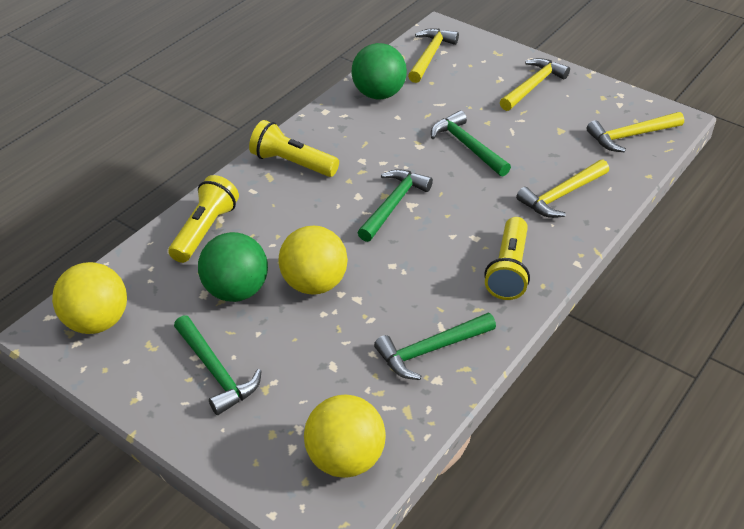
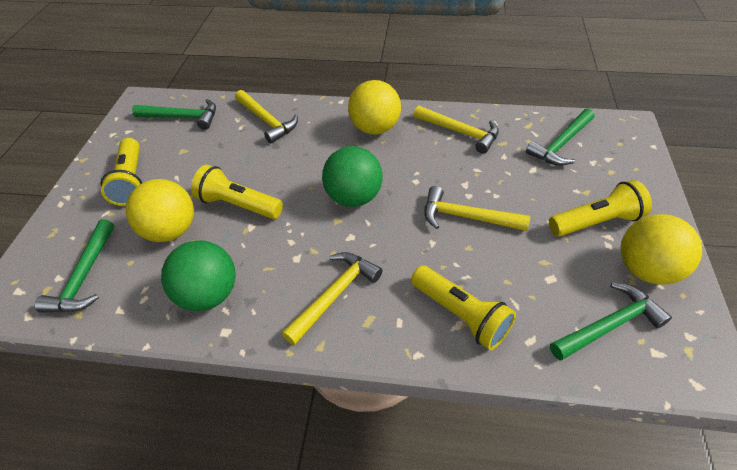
yellow flashlight: 3 -> 4

